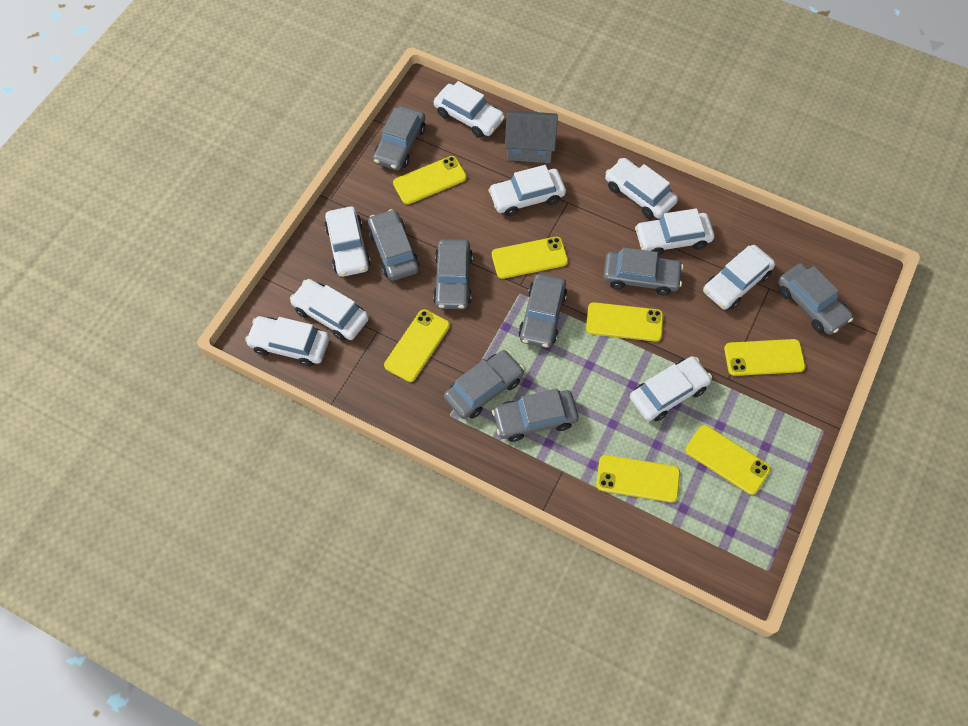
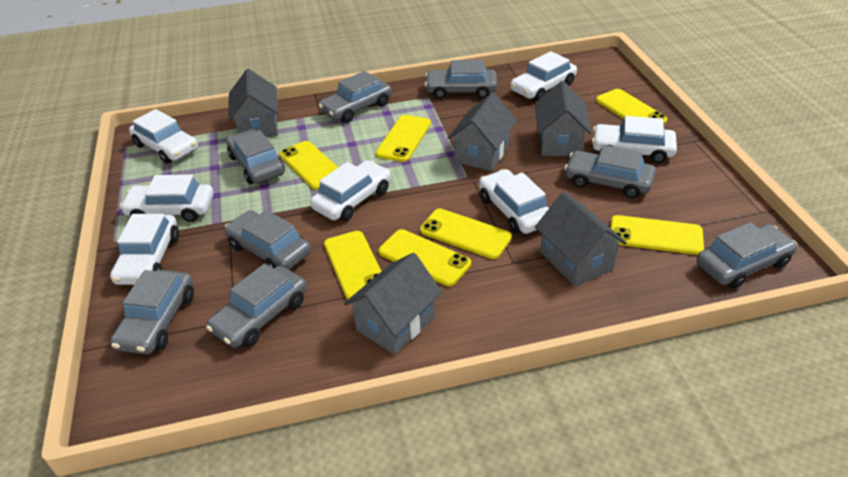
grey house: 1 -> 5
white car: 9 -> 7

